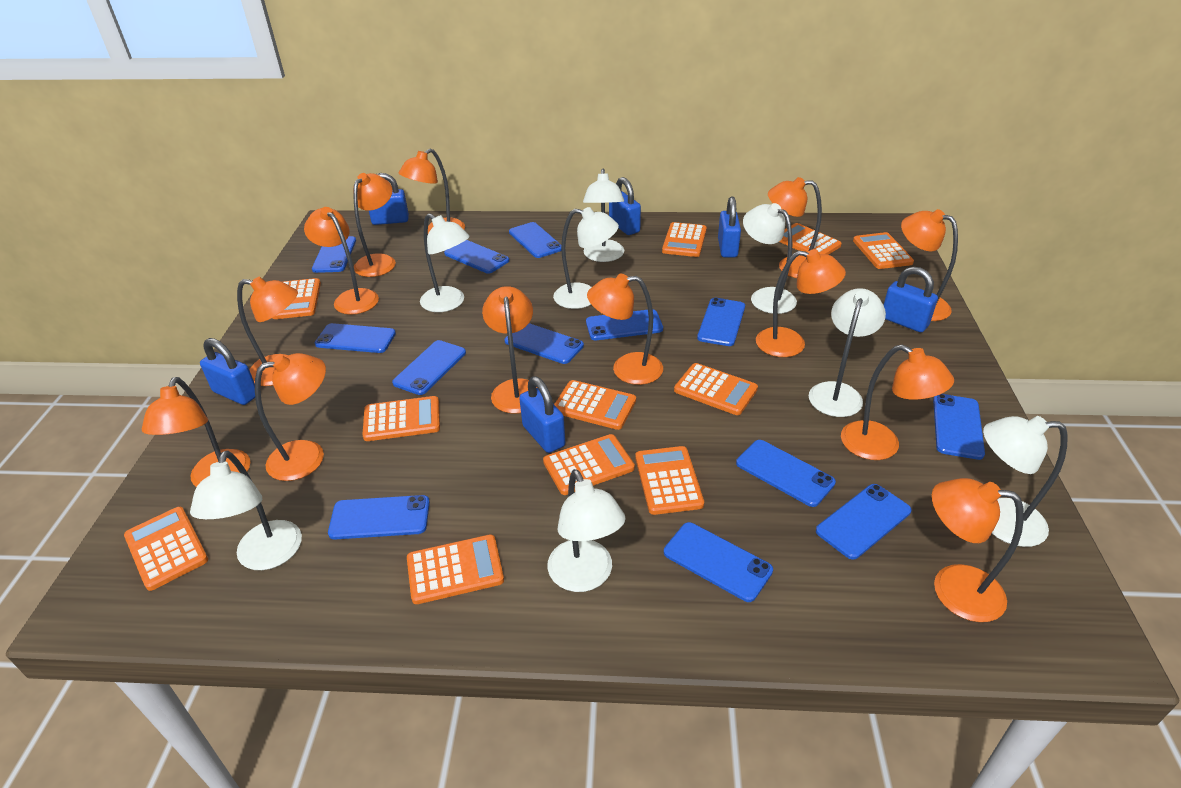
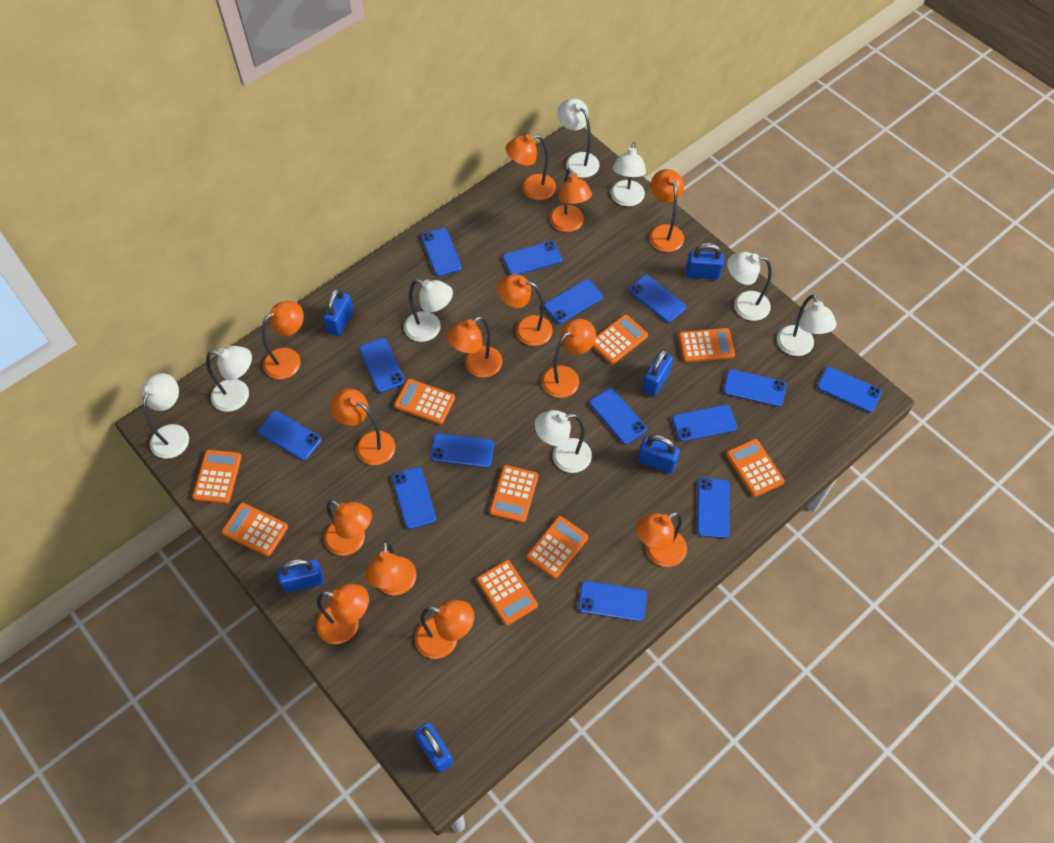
blue phone: 13 -> 14
orange calculator: 11 -> 9

